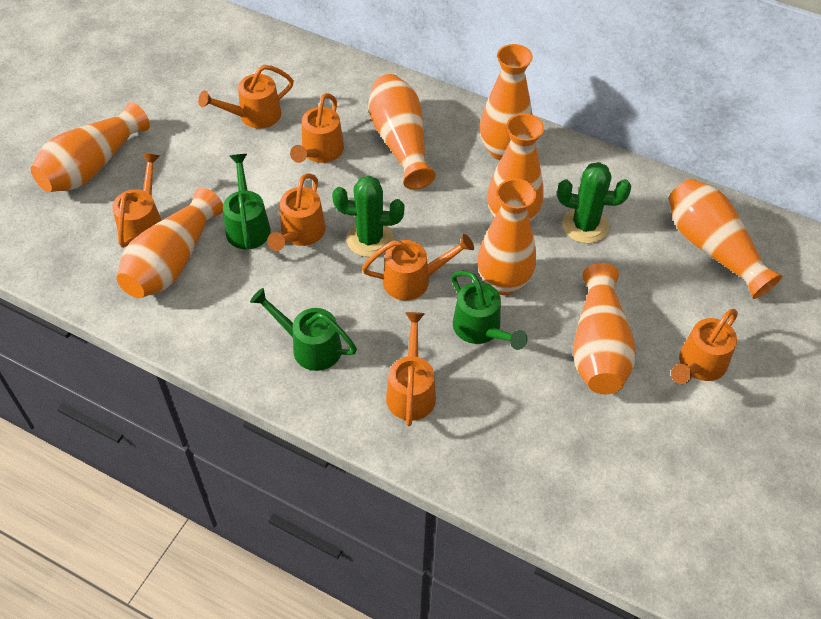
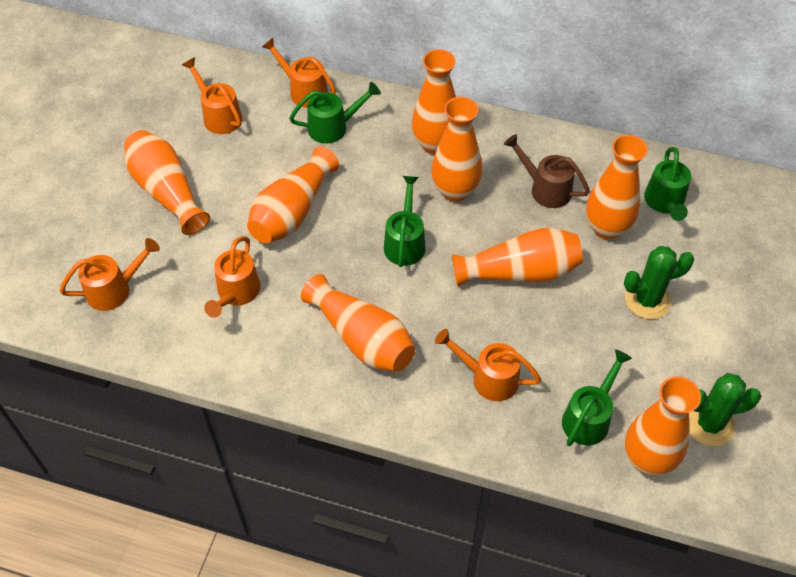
brown watering can: 0 -> 1
green watering can: 3 -> 4
orange watering can: 7 -> 5

